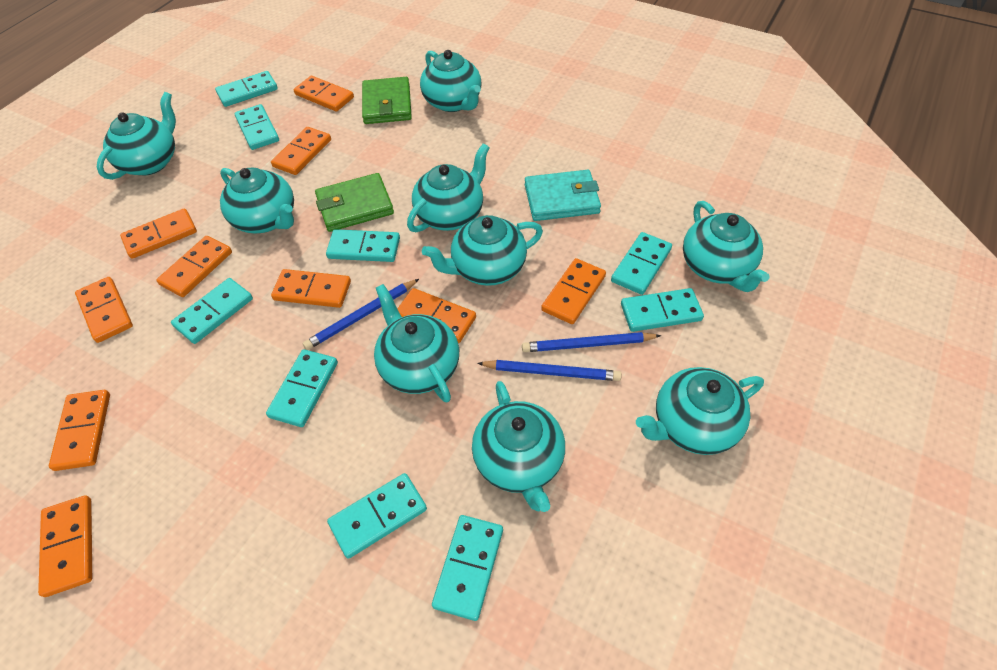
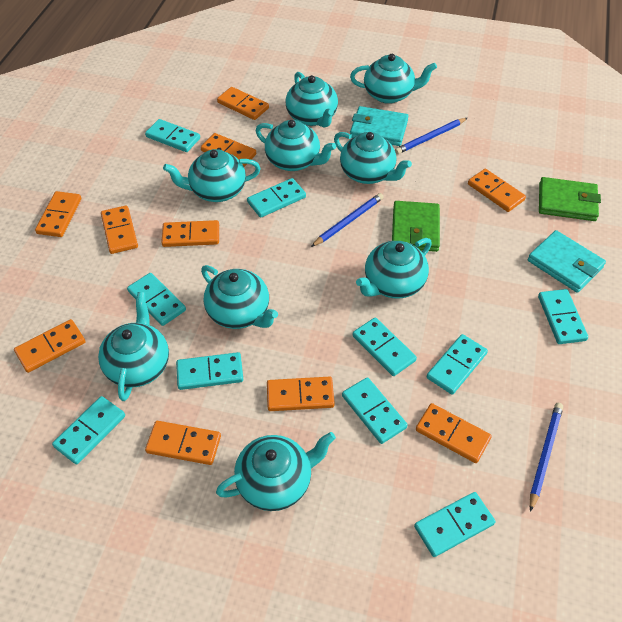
turquoise domino: 9 -> 10
turquoise wallet: 1 -> 2

